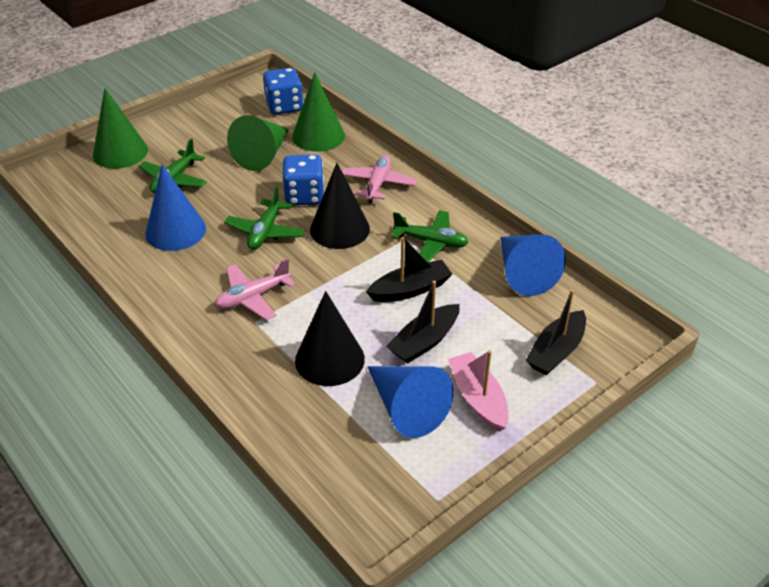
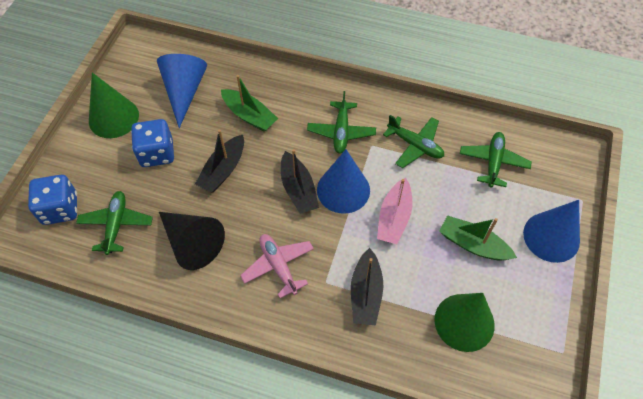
black cone: 2 -> 1
green boat: 0 -> 2
green cone: 3 -> 2
green plane: 3 -> 4
pink plane: 2 -> 1

